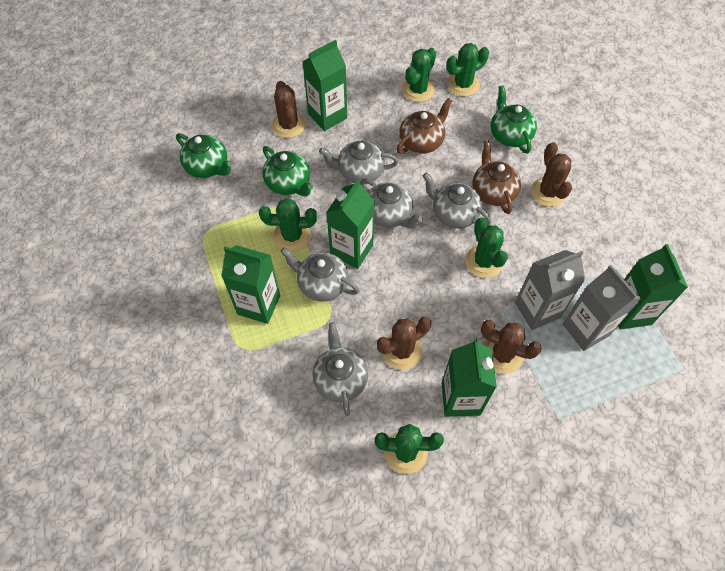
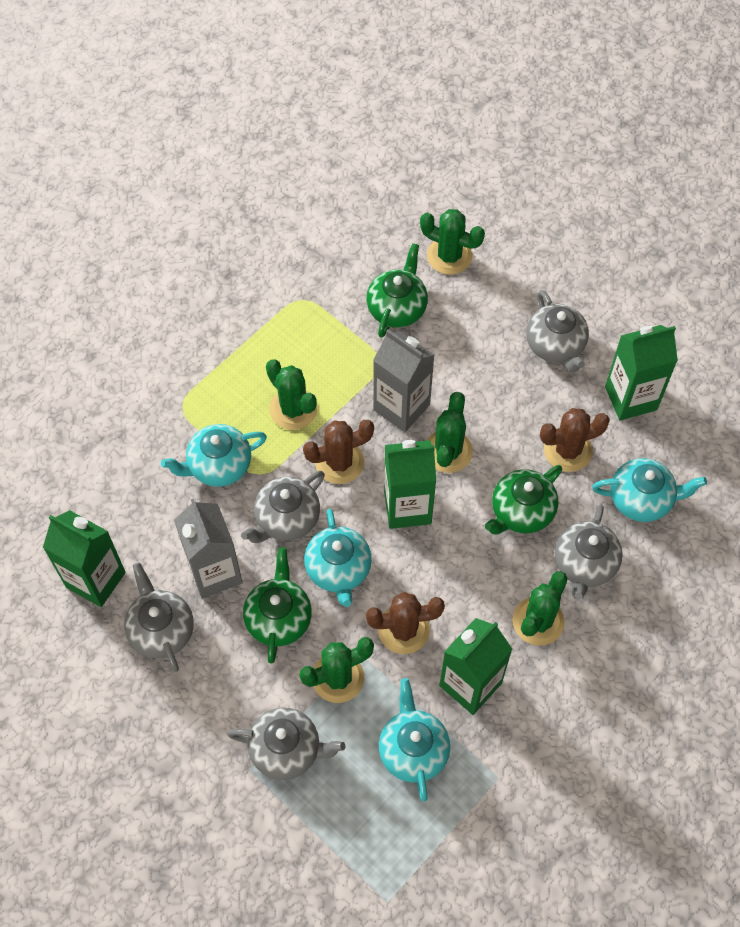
brown cactus: 4 -> 3
brown teapot: 2 -> 0
green carton: 5 -> 4
turquoise teapot: 0 -> 4

